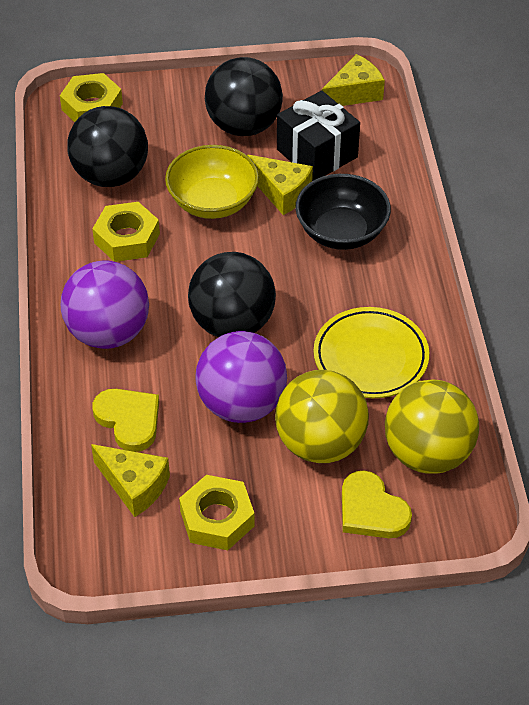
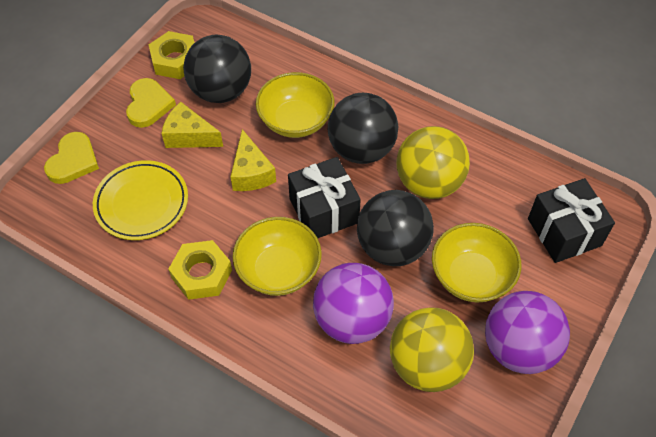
black bowl: 1 -> 0
black gift: 1 -> 2
yellow bowl: 1 -> 3
yellow cheese: 3 -> 2
yellow nut: 3 -> 2

